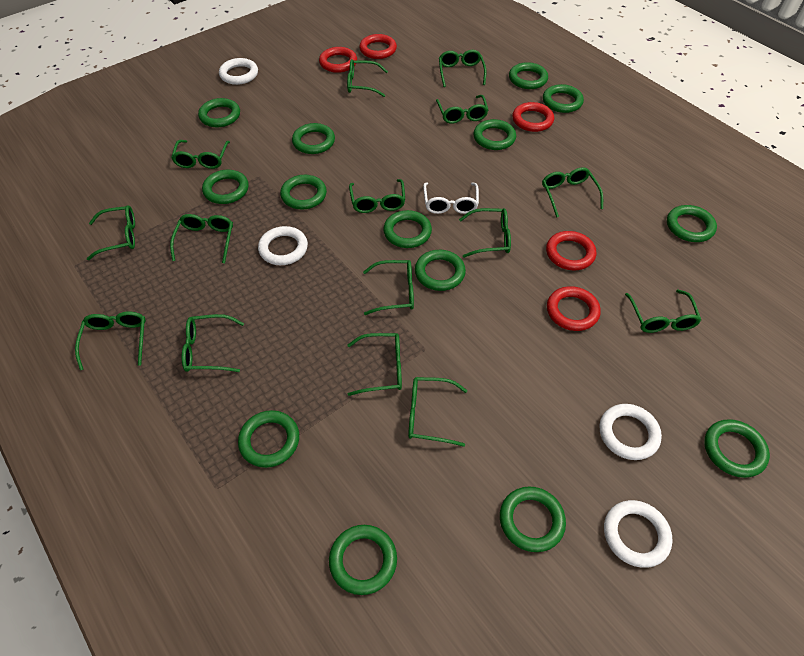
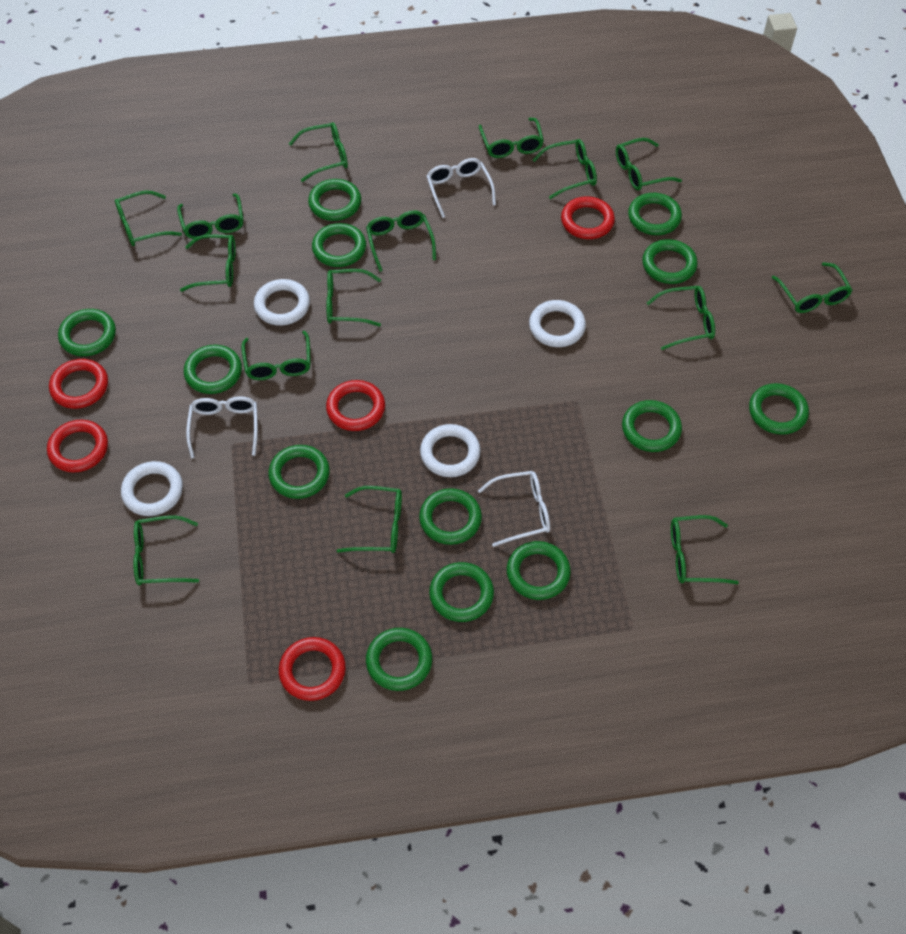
green ring: 14 -> 13
white glasses: 1 -> 3

